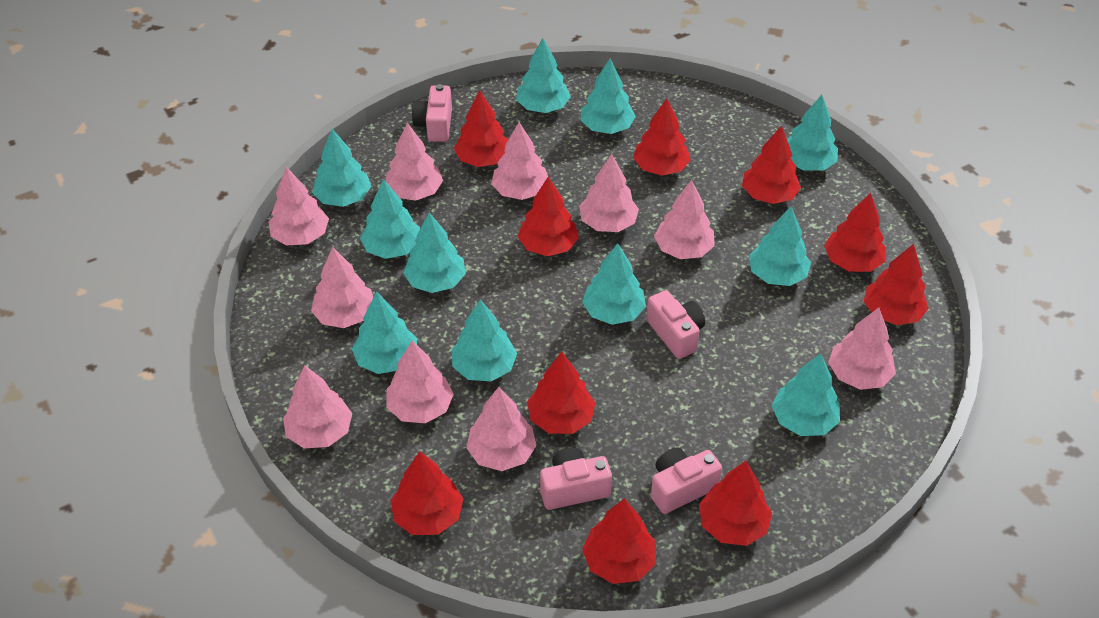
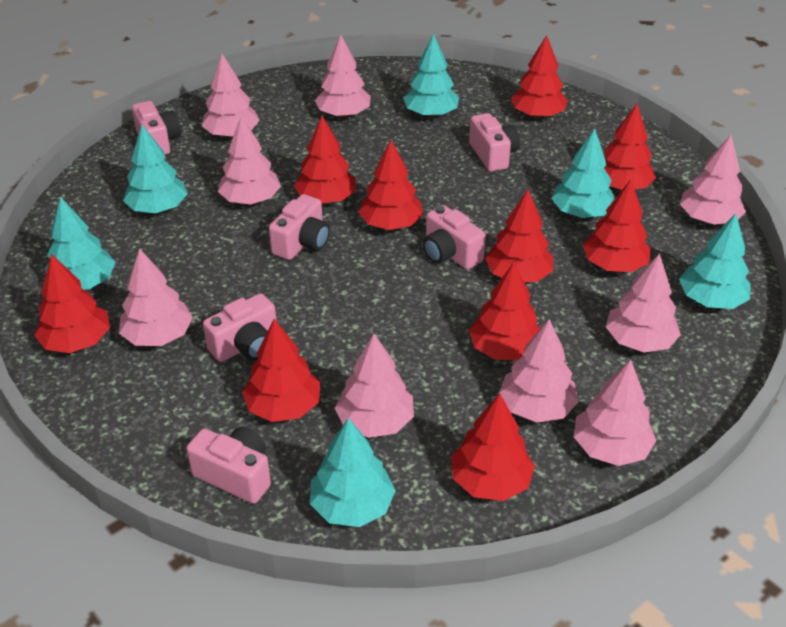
pink camera: 4 -> 6
pink tree: 10 -> 9
turquoise tree: 11 -> 6

